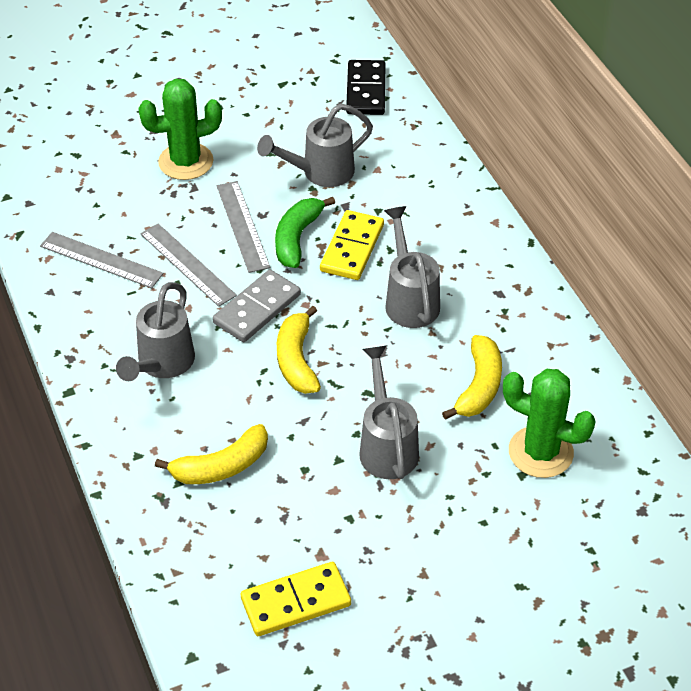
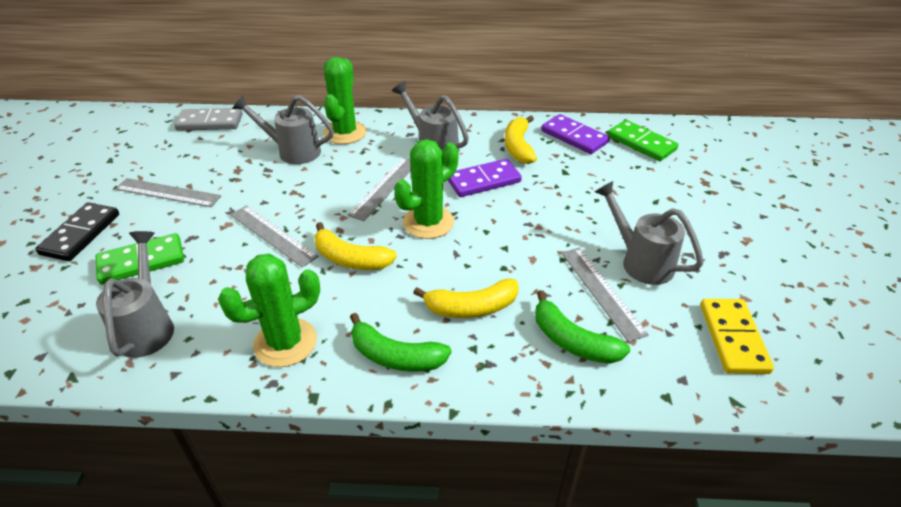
green banana: 1 -> 2
green cactus: 2 -> 3
green domino: 0 -> 2
grey ruler: 3 -> 4
purple domino: 0 -> 2
yellow domino: 2 -> 1

